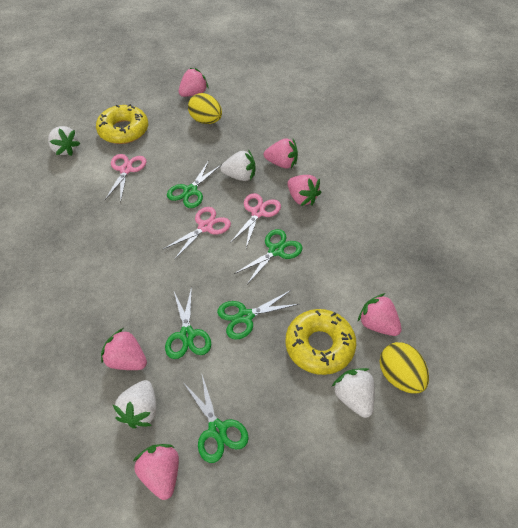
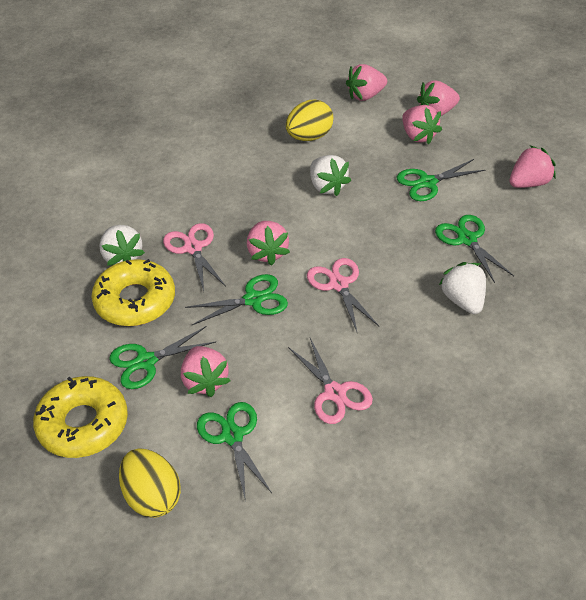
white strawberry: 4 -> 3

